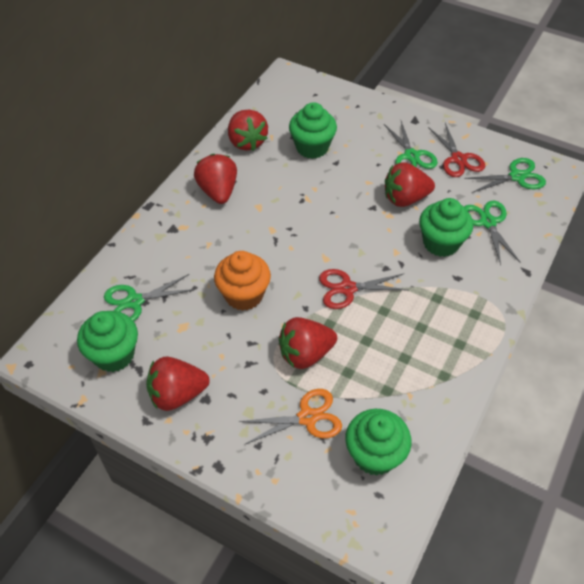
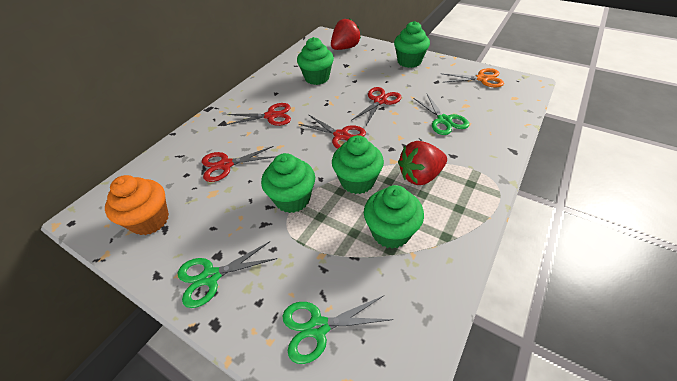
green cupcake: 4 -> 5
green scissors: 4 -> 3
red scissors: 2 -> 4
red strawberry: 5 -> 2

